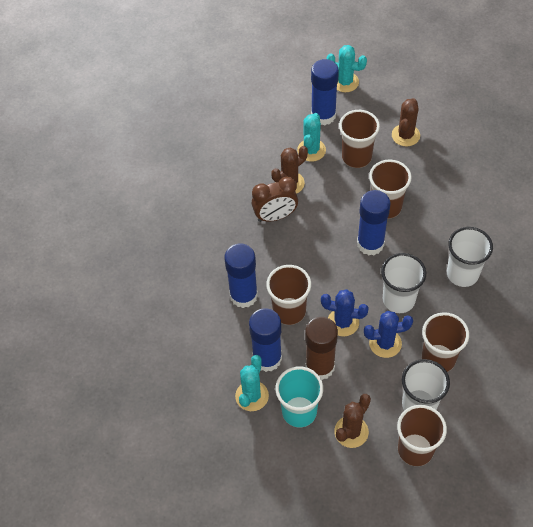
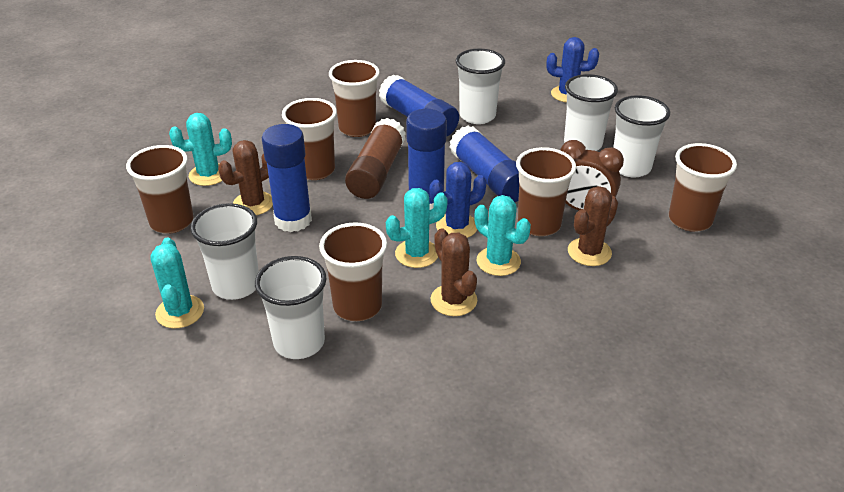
brown cup: 5 -> 6
turquoise cactus: 3 -> 4
turquoise cup: 1 -> 0
white cup: 3 -> 5

